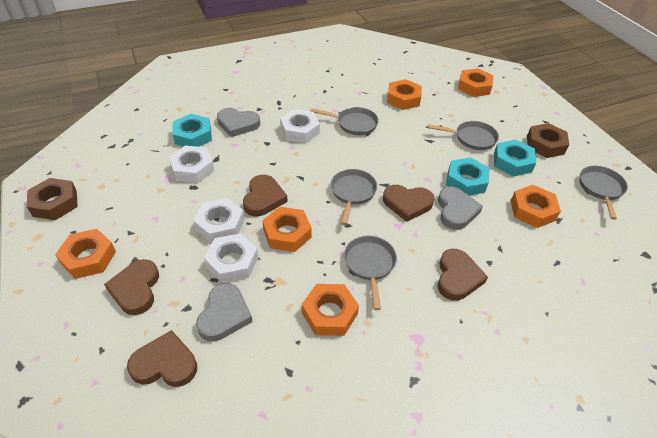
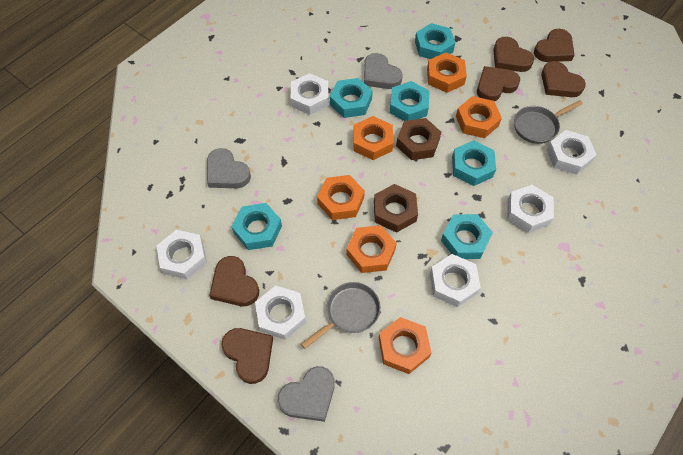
brown heart: 5 -> 6
grey pan: 5 -> 2
turquoise nut: 3 -> 6
white nut: 4 -> 6

